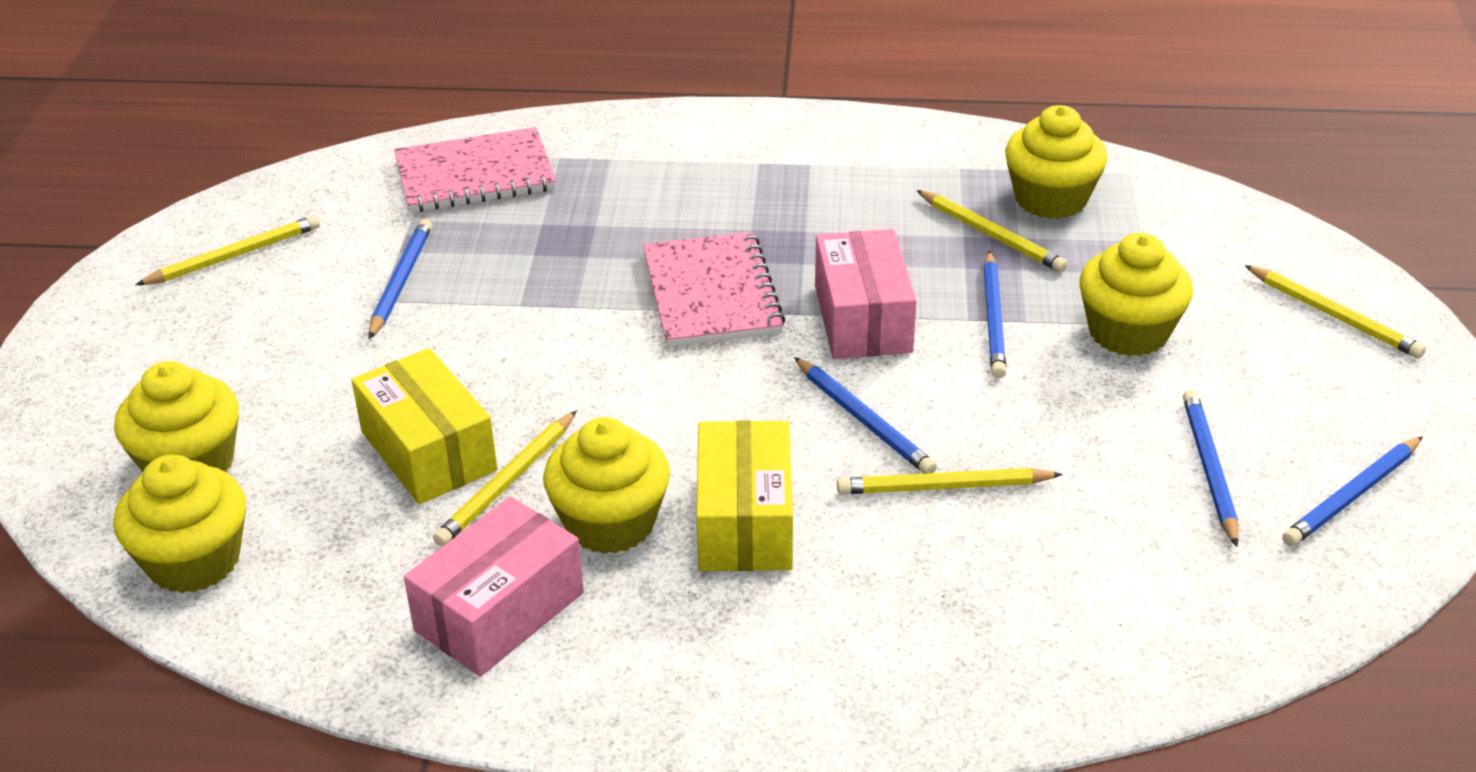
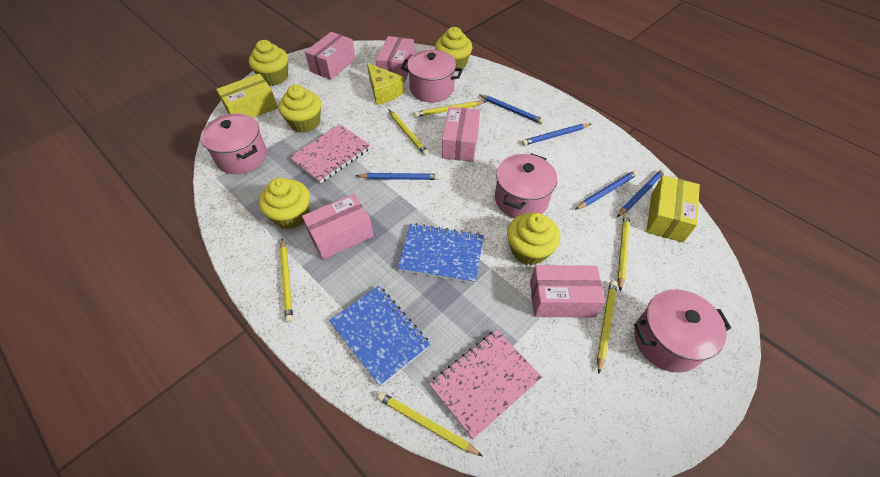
blue notebook: 0 -> 2
pink box: 2 -> 5
pink pot: 0 -> 4
yellow cheese: 0 -> 1
yellow pencil: 5 -> 6

